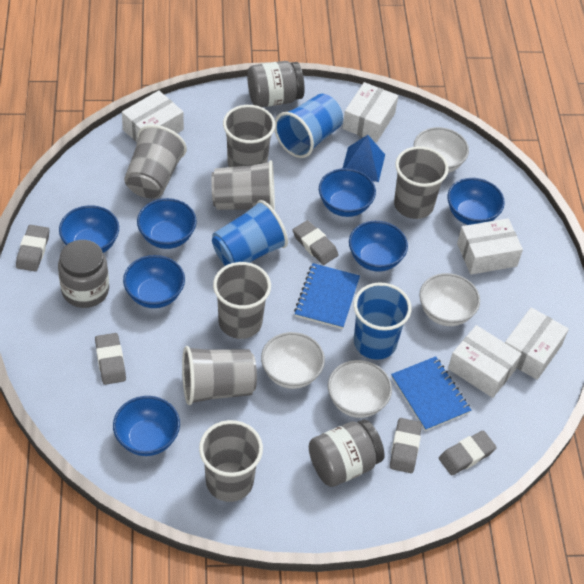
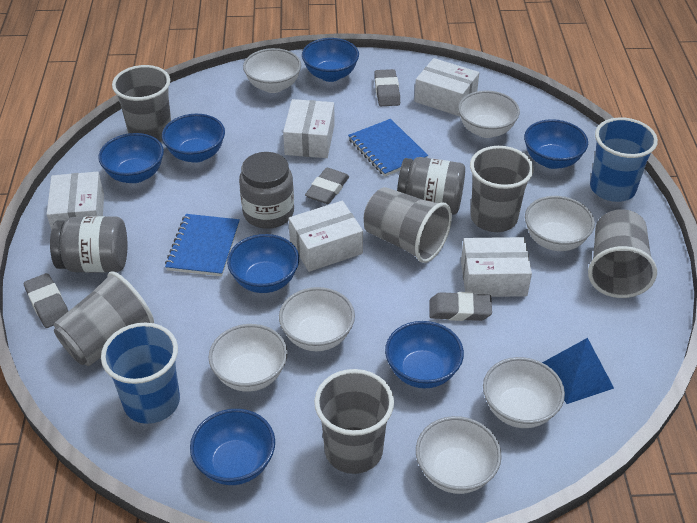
blue cup: 3 -> 2
grey cup: 7 -> 6
grey eraser: 5 -> 4
white bowl: 4 -> 7

